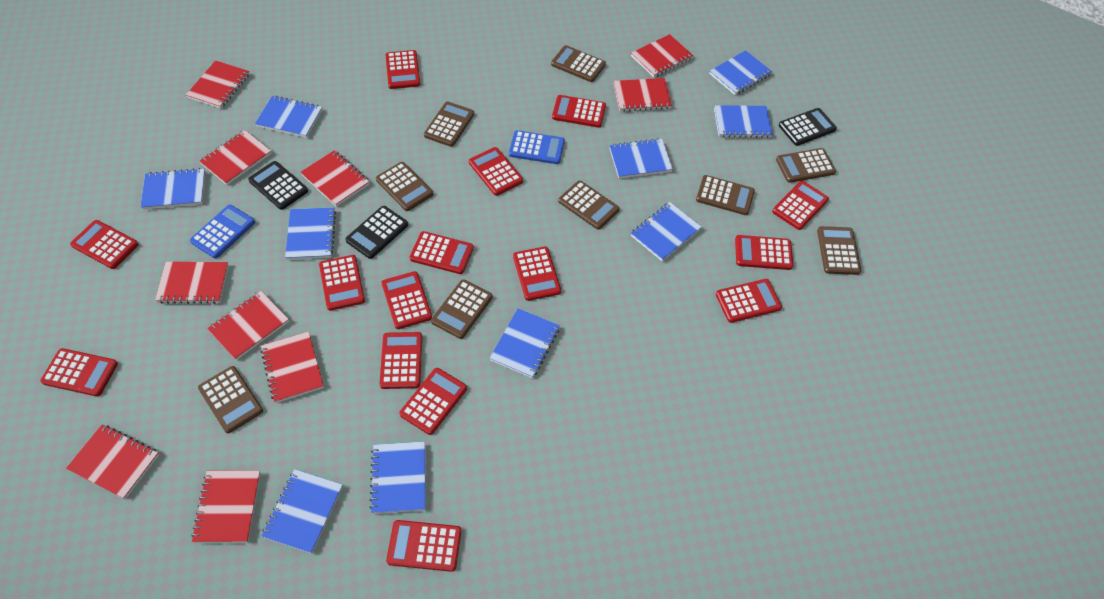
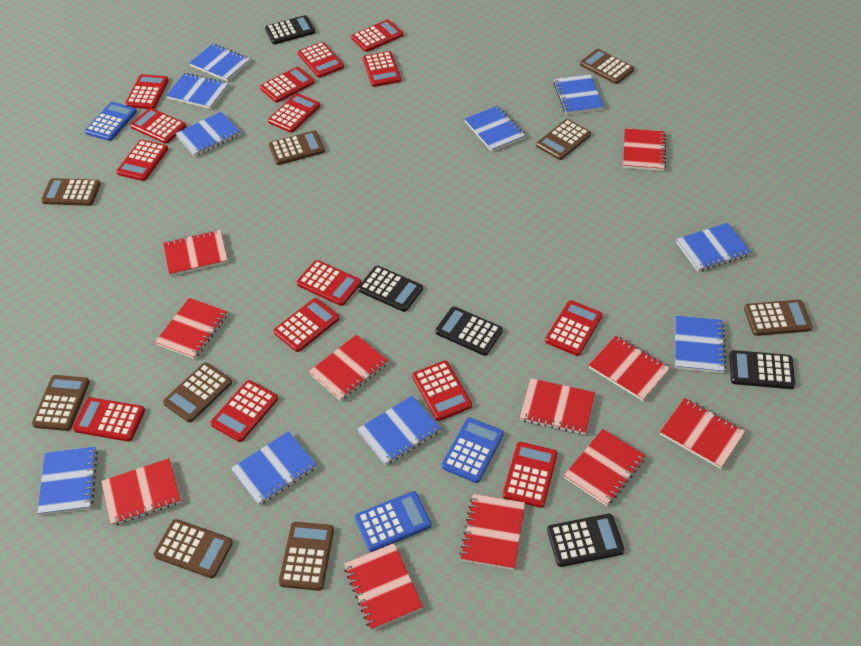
black calculator: 3 -> 5
blue calculator: 2 -> 3
red notebook: 10 -> 11

